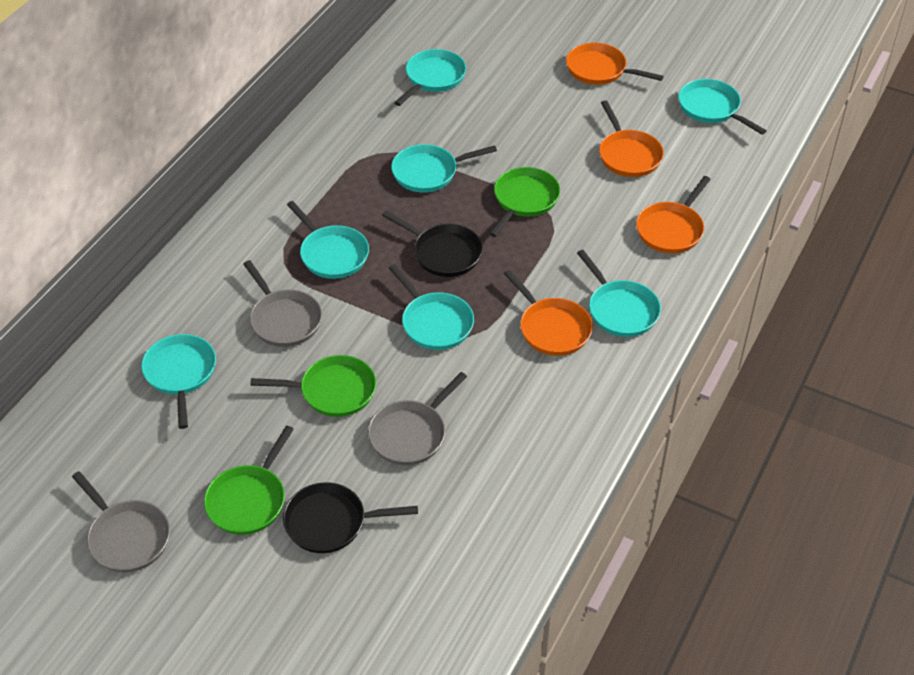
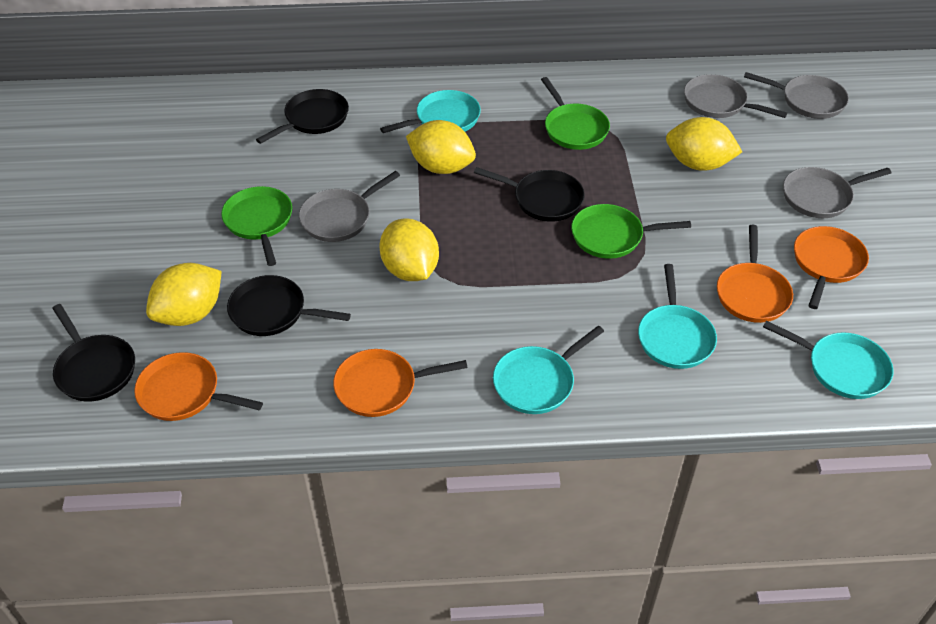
black pan: 2 -> 4
grey pan: 3 -> 4
turquoise pan: 7 -> 4
yellow lemon: 0 -> 4

